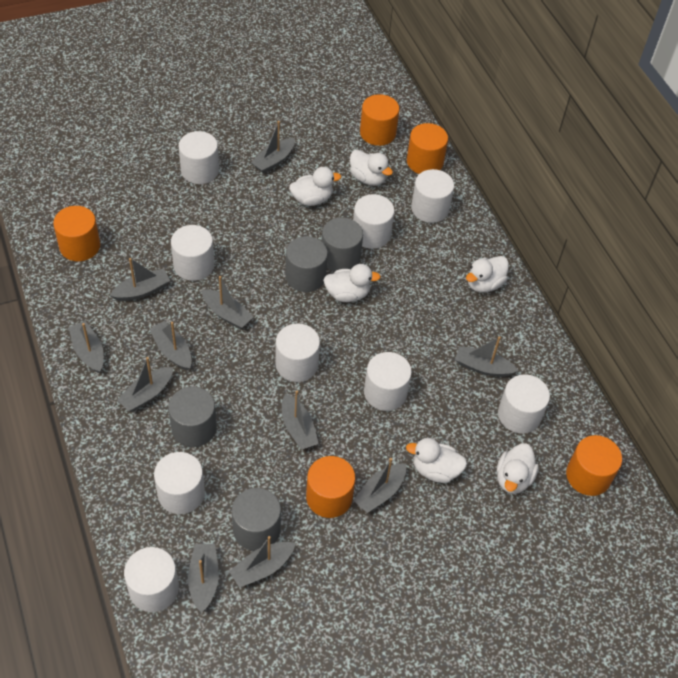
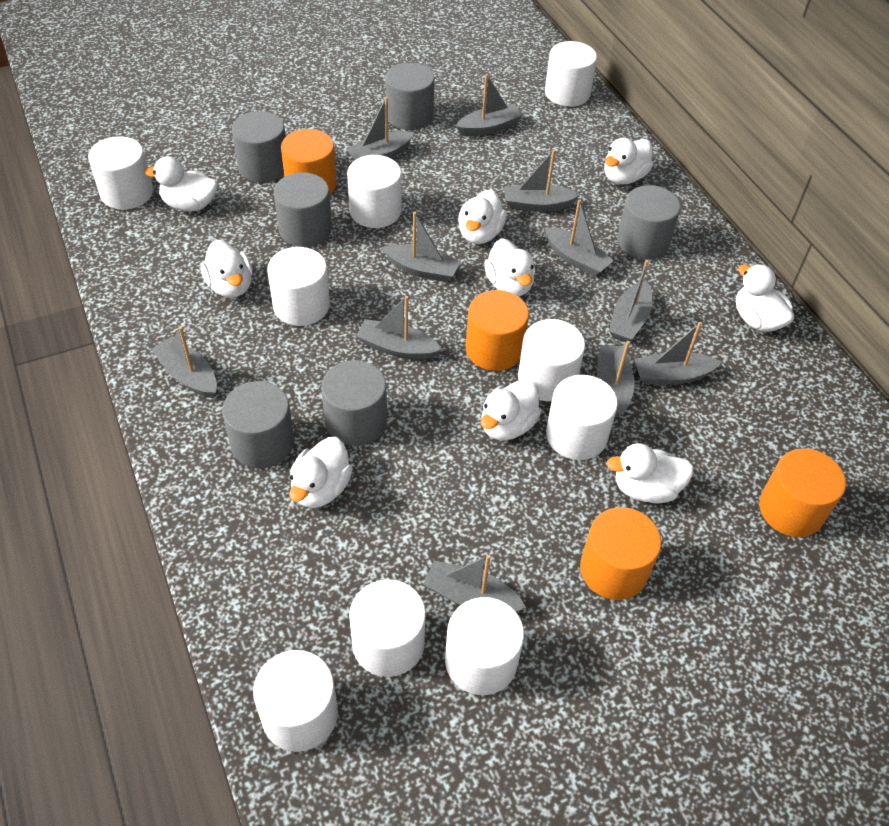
grey cylinder: 4 -> 6
orange cylinder: 5 -> 4
white duck: 6 -> 9

